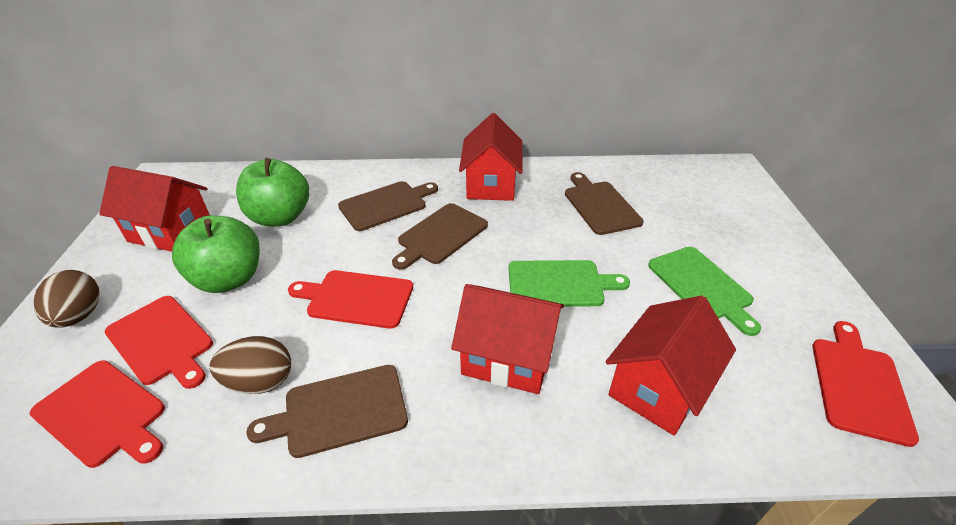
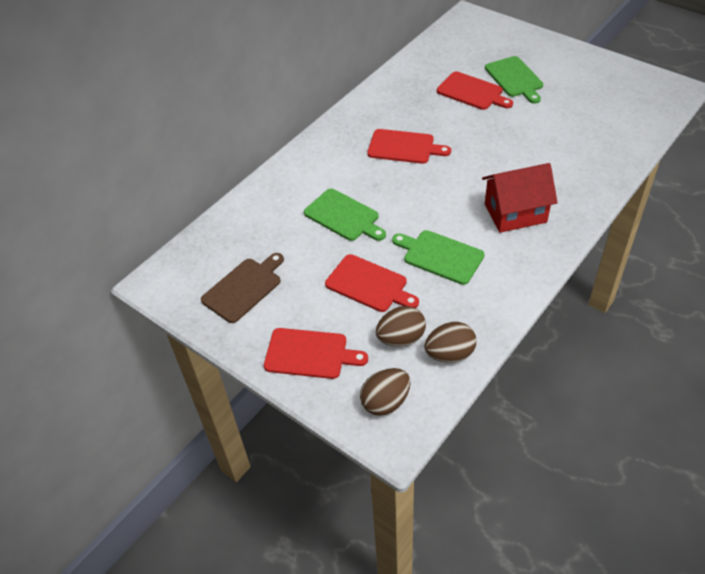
brown cutting board: 4 -> 1
brown egg: 2 -> 3
green apple: 2 -> 0
green cutting board: 2 -> 3
red house: 4 -> 1

